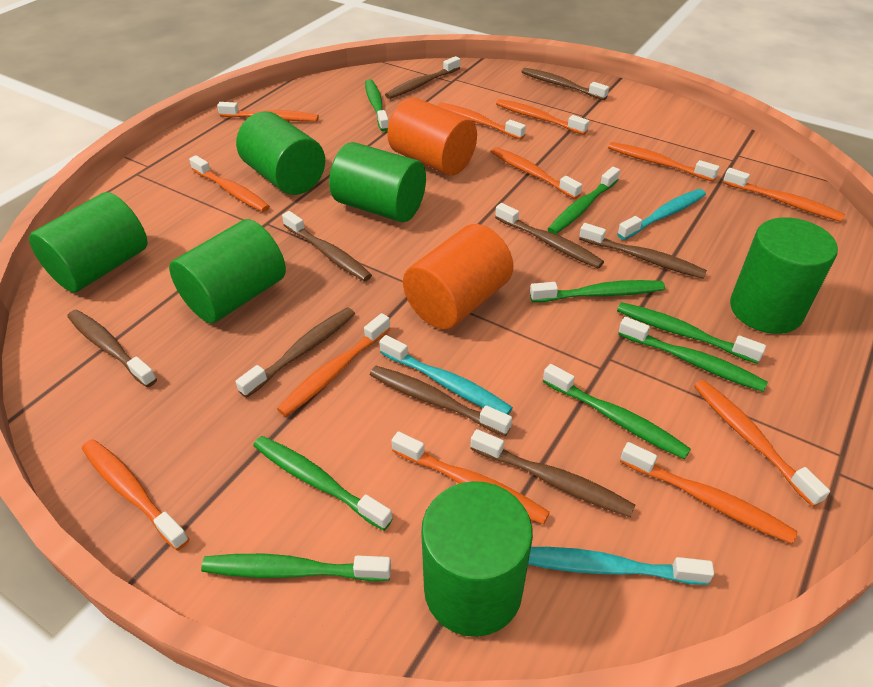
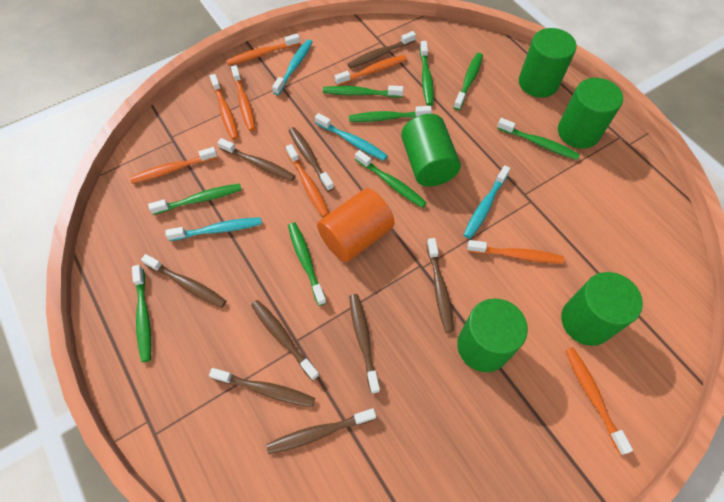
green cylinder: 6 -> 5
green toothbrush: 8 -> 9
orange cylinder: 2 -> 1
orange toothbrush: 12 -> 8
turquoise toothbrush: 3 -> 4

